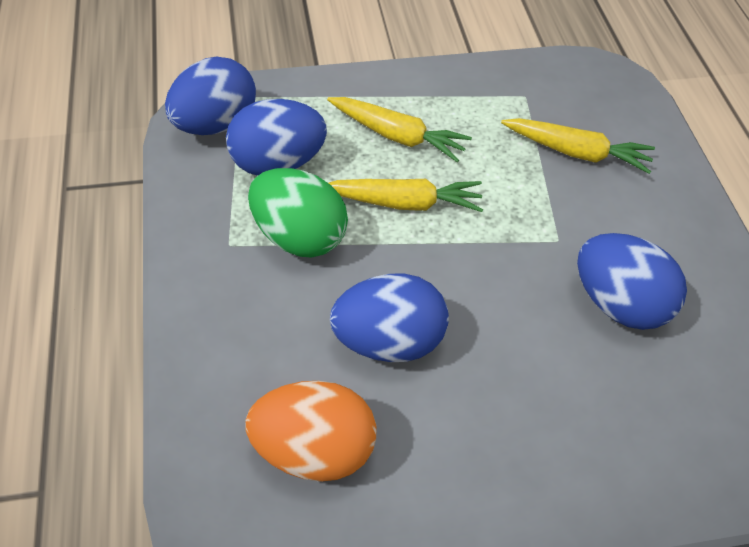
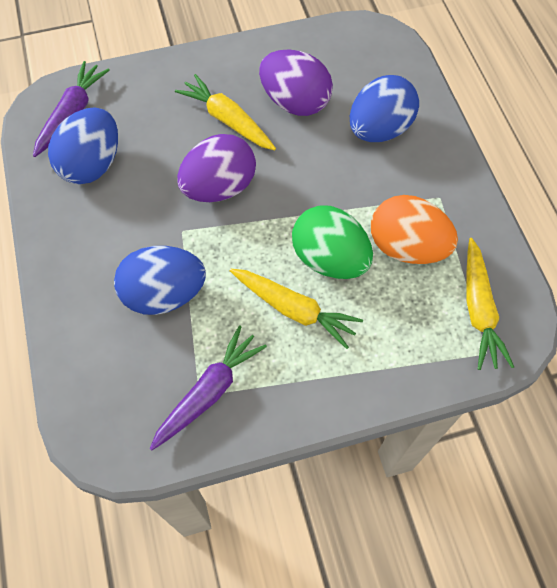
blue egg: 4 -> 3
purple carrot: 0 -> 2
purple egg: 0 -> 2

